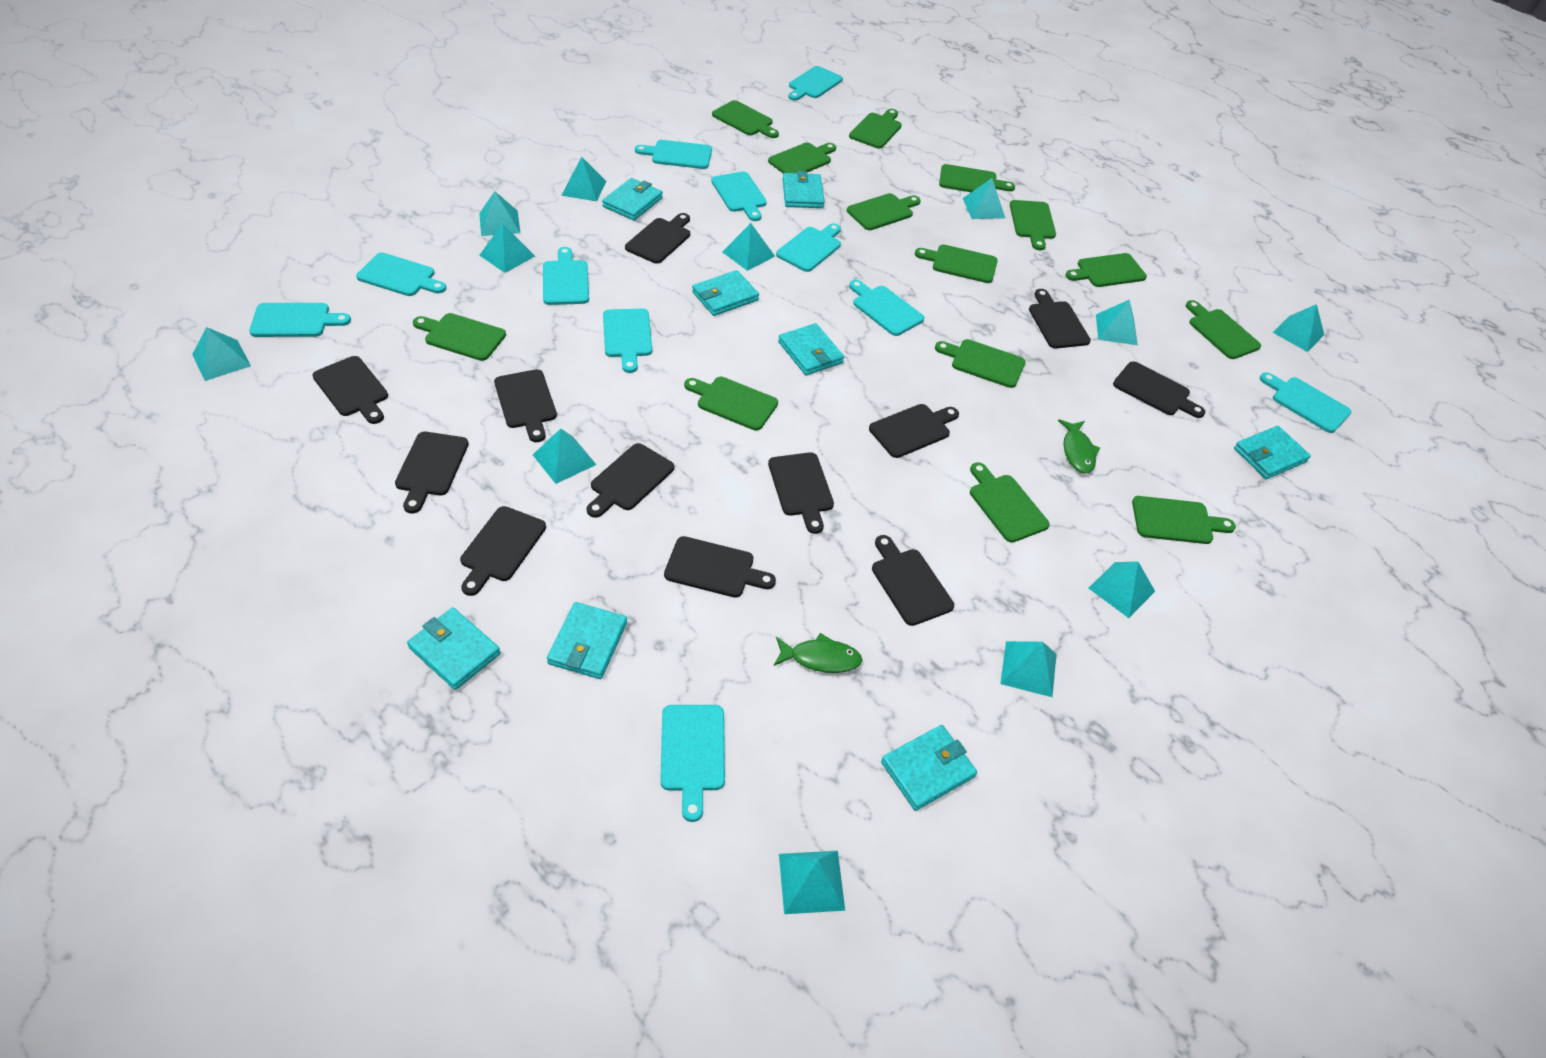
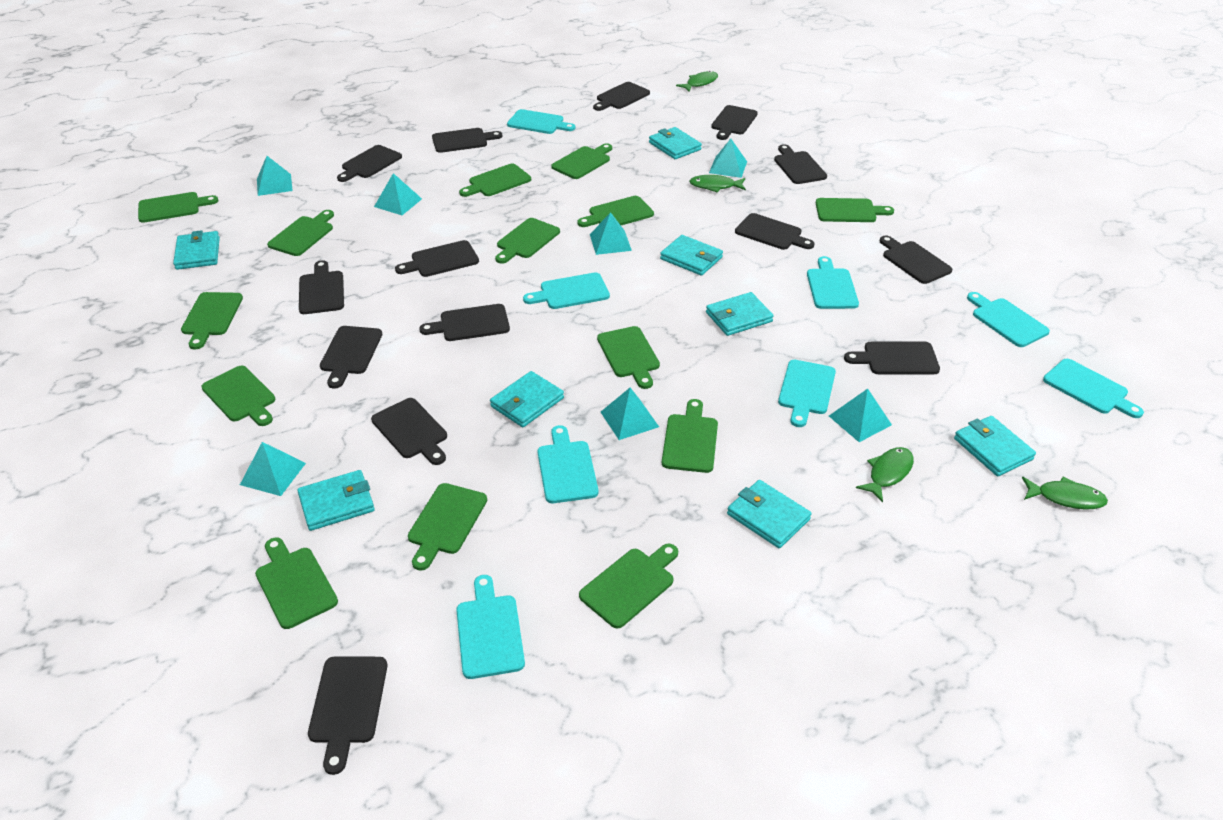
black cutting board: 12 -> 14
green fish: 2 -> 4
turquoise cutting board: 11 -> 8
turquoise pyramid: 12 -> 7

